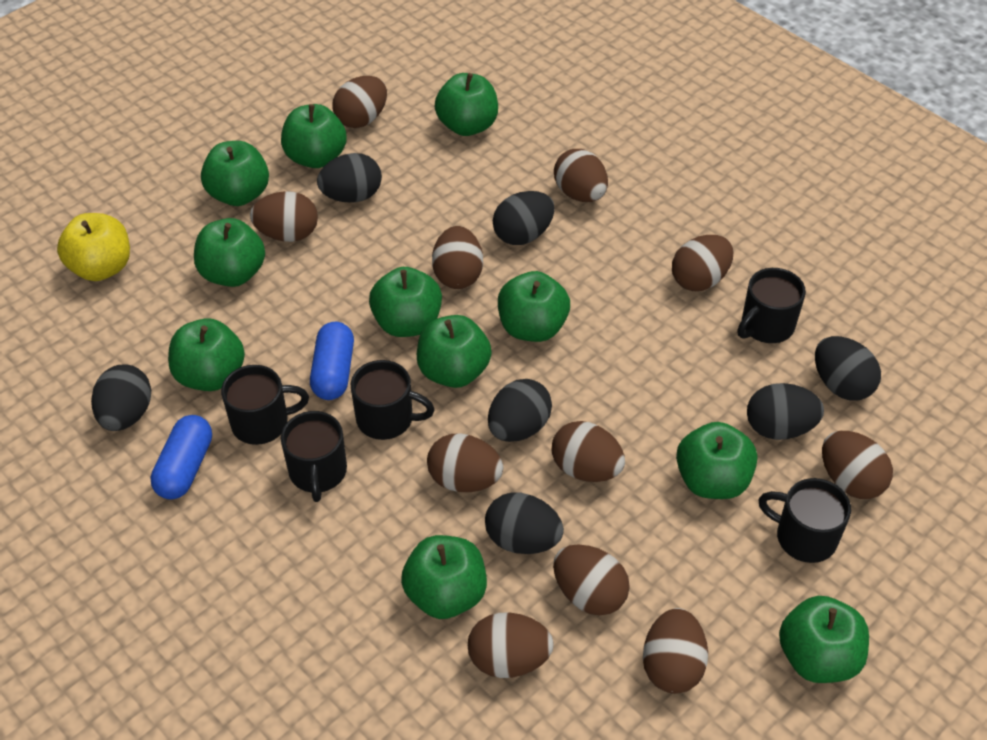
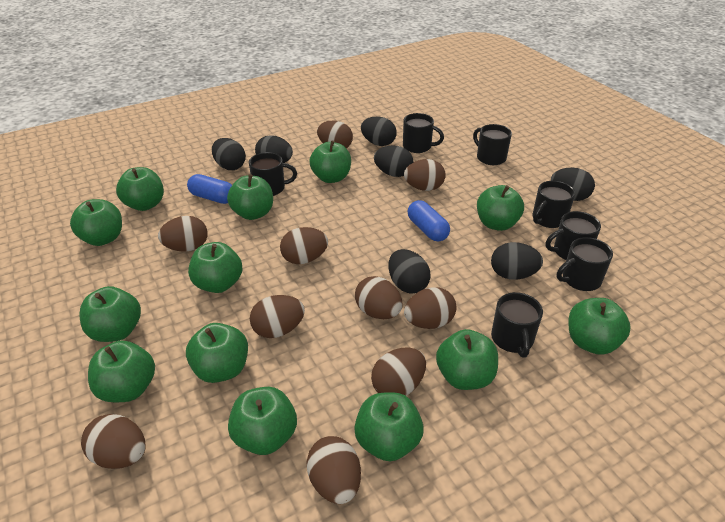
black mug: 5 -> 7
brown egg: 11 -> 10
green apple: 11 -> 13
yellow apple: 1 -> 0

